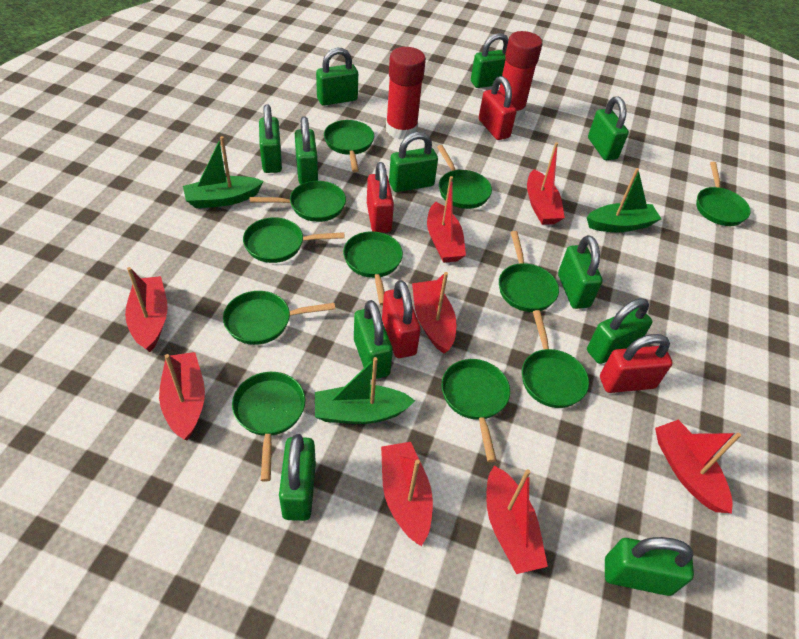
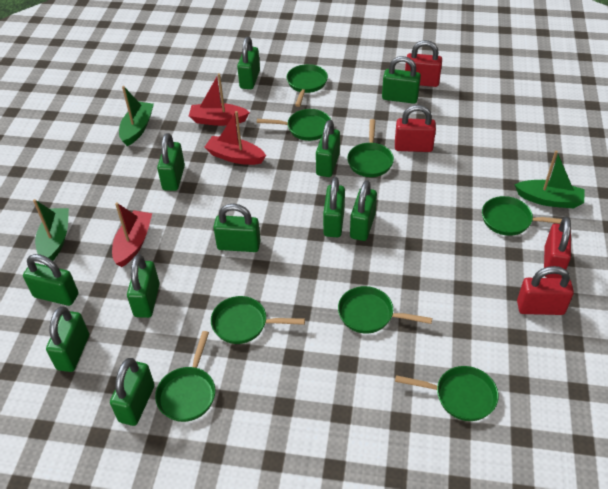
green pan: 11 -> 8
red boat: 8 -> 3
red glue stick: 2 -> 0

